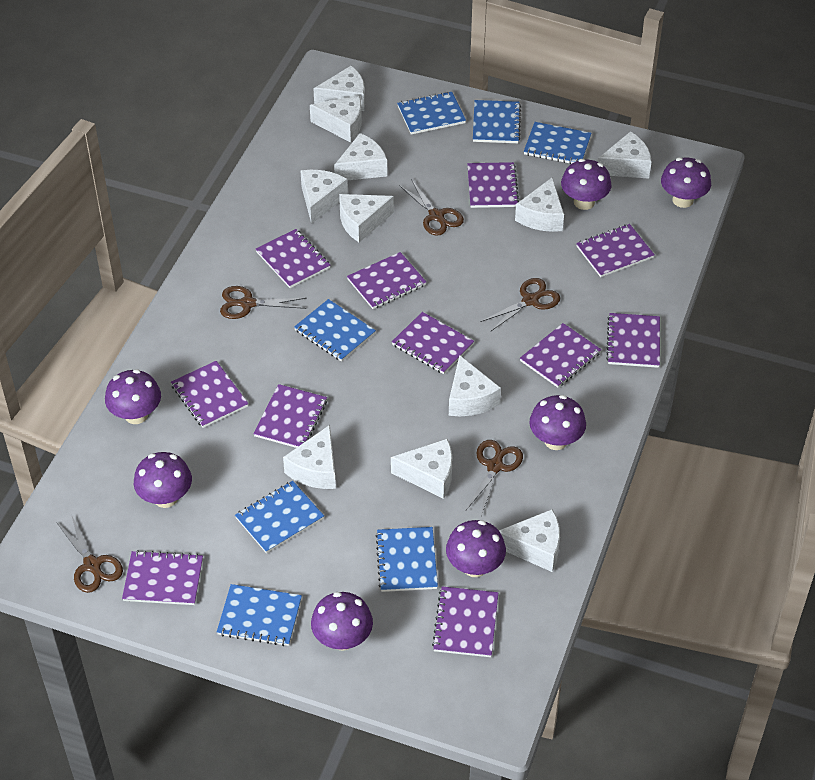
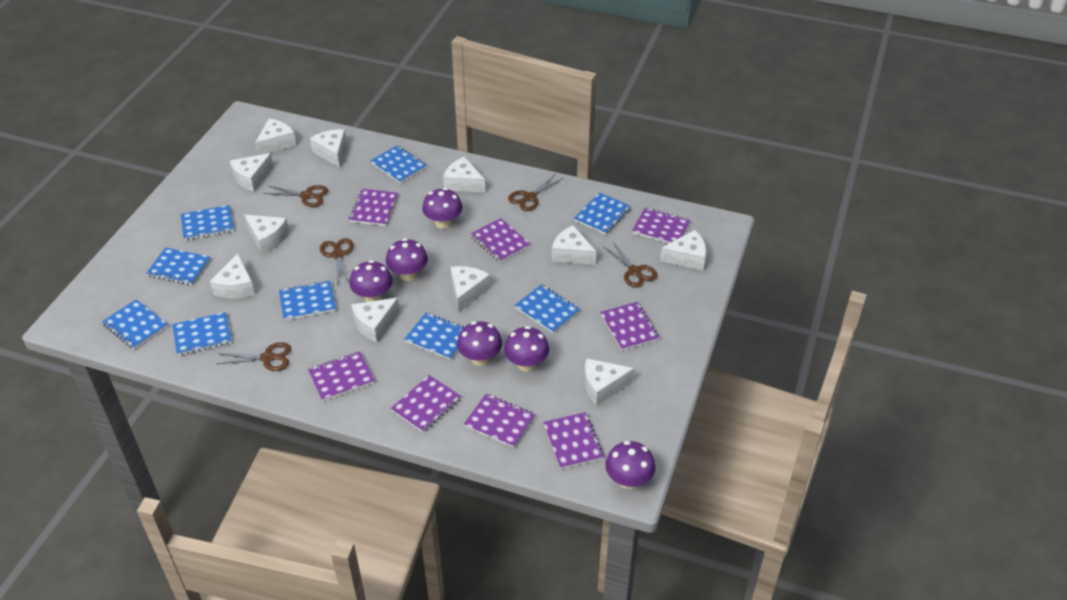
blue notebook: 7 -> 9
purple mushroom: 7 -> 6
purple notebook: 11 -> 8

